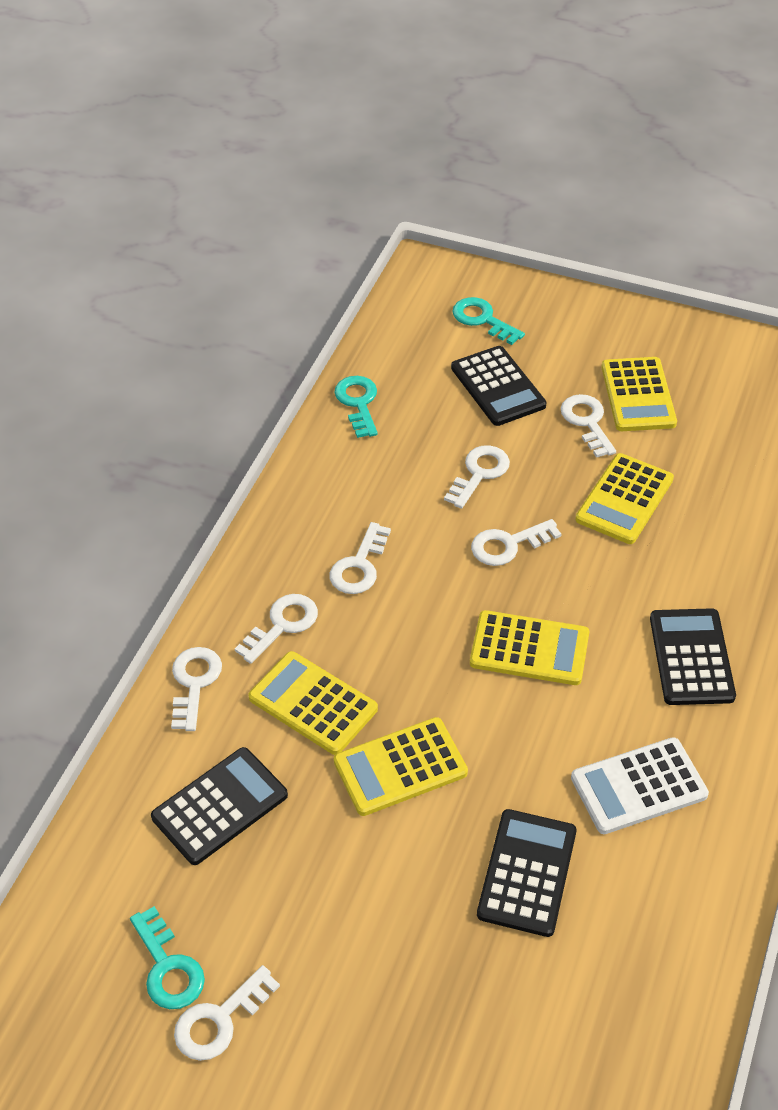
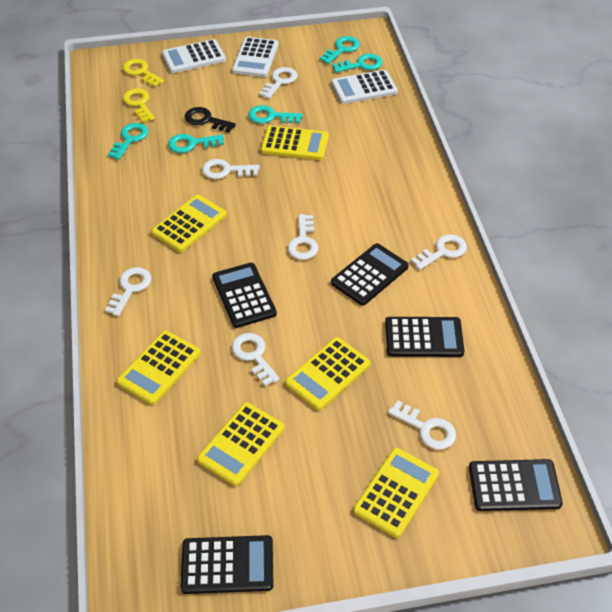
black calculator: 4 -> 5
black key: 0 -> 1
turquoise key: 3 -> 5
white calculator: 1 -> 3
yellow calculator: 5 -> 6
yellow key: 0 -> 2

